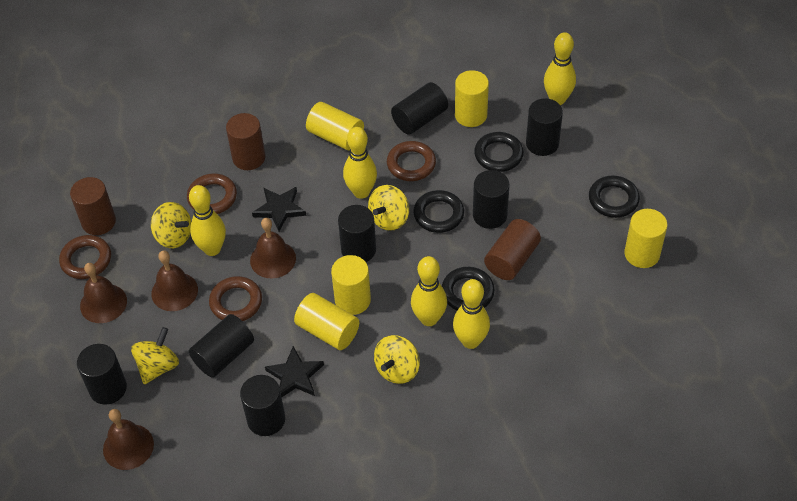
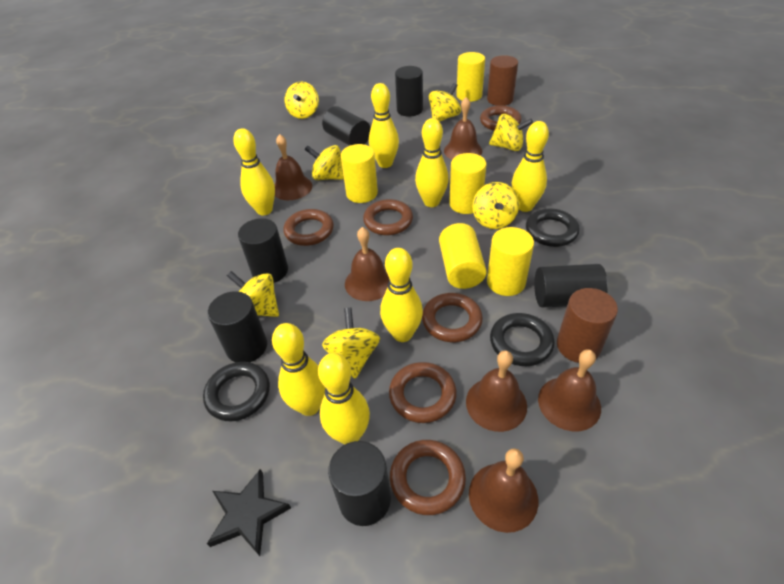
black cylinder: 7 -> 6
black ring: 4 -> 3
black star: 2 -> 1
brown bell: 4 -> 6
brown cylinder: 3 -> 2
brown ring: 4 -> 6
yellow bowling pin: 5 -> 7
yellow spinning top: 4 -> 7

